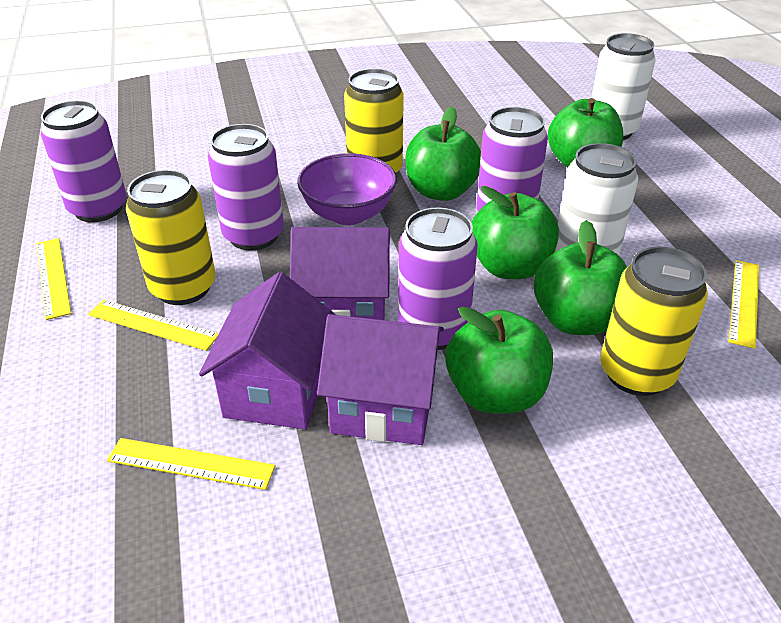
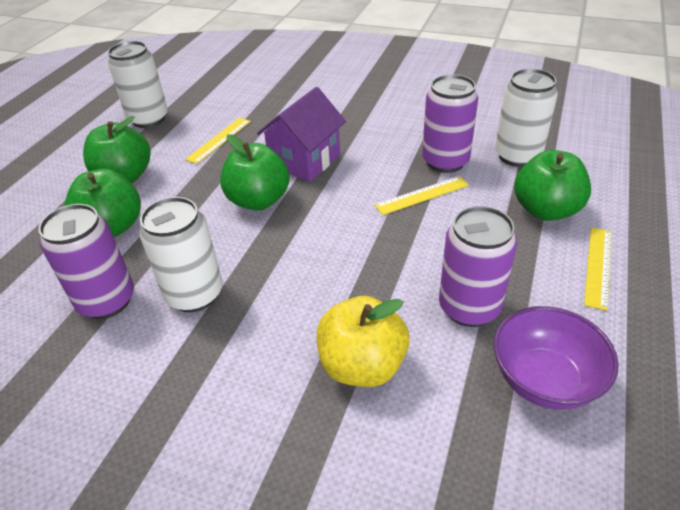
green apple: 5 -> 4
purple can: 4 -> 3
purple house: 3 -> 1
white can: 2 -> 3
yellow apple: 0 -> 1
yellow can: 3 -> 0
yellow ruler: 4 -> 3

